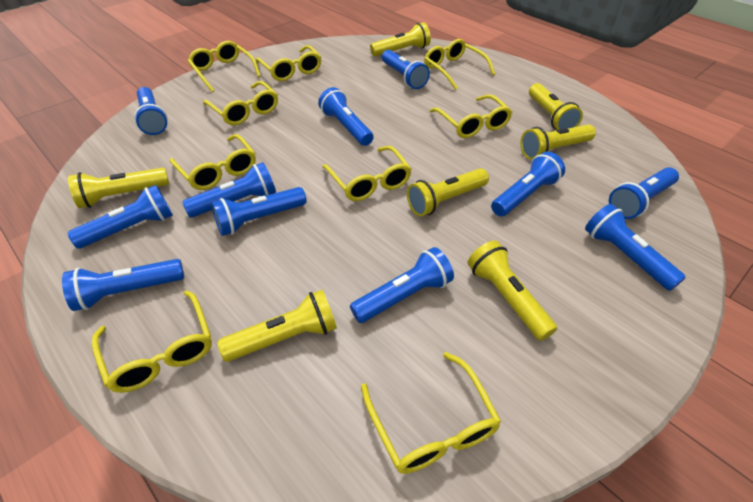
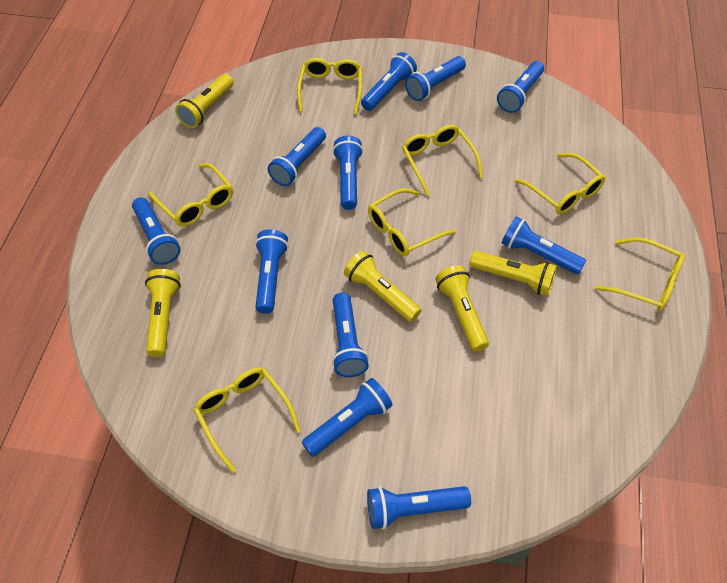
yellow flashlight: 7 -> 5
yellow glasses: 9 -> 7

